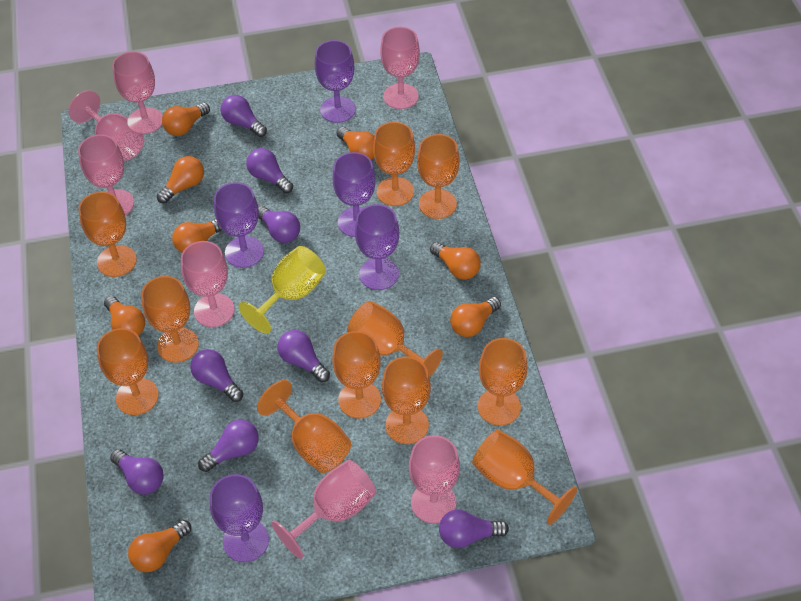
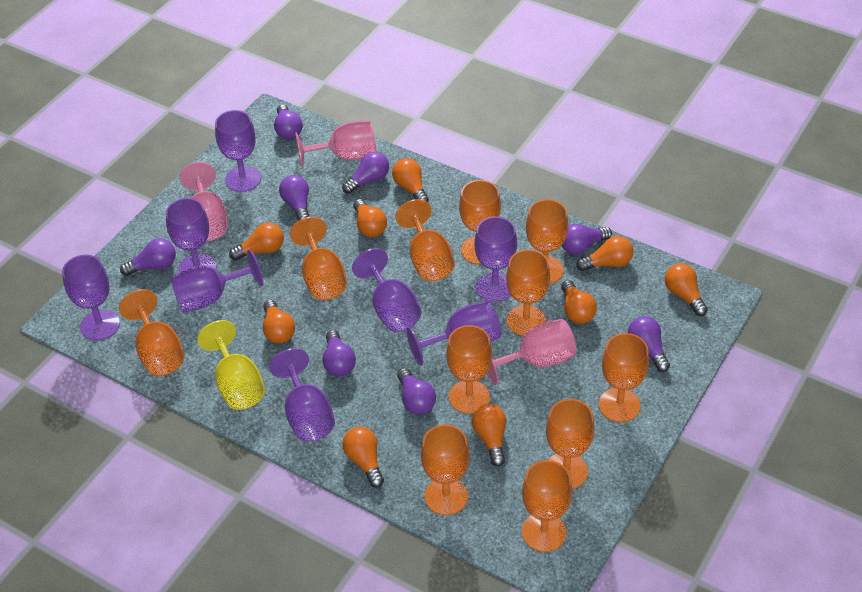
orange light bulb: 8 -> 9
pink goblet: 7 -> 3
purple goblet: 5 -> 8

